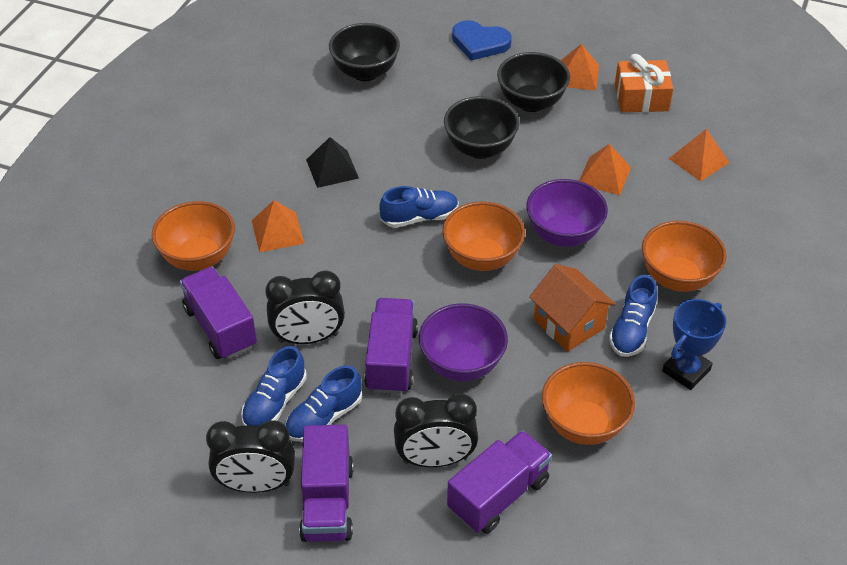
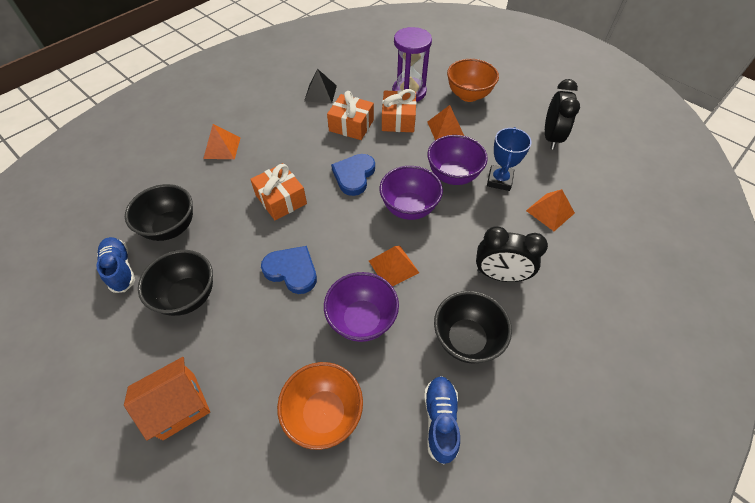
black clock: 3 -> 2
blue heart: 1 -> 2
blue shoe: 4 -> 2
orange bowl: 4 -> 2
orange gift: 1 -> 3
purple bowl: 2 -> 3
purple hourglass: 0 -> 1
purple truck: 4 -> 0

